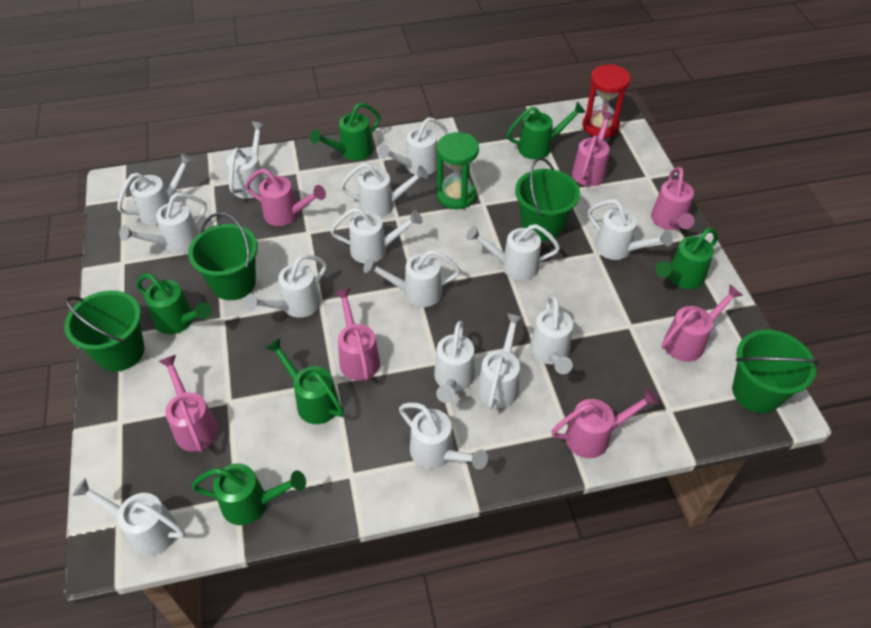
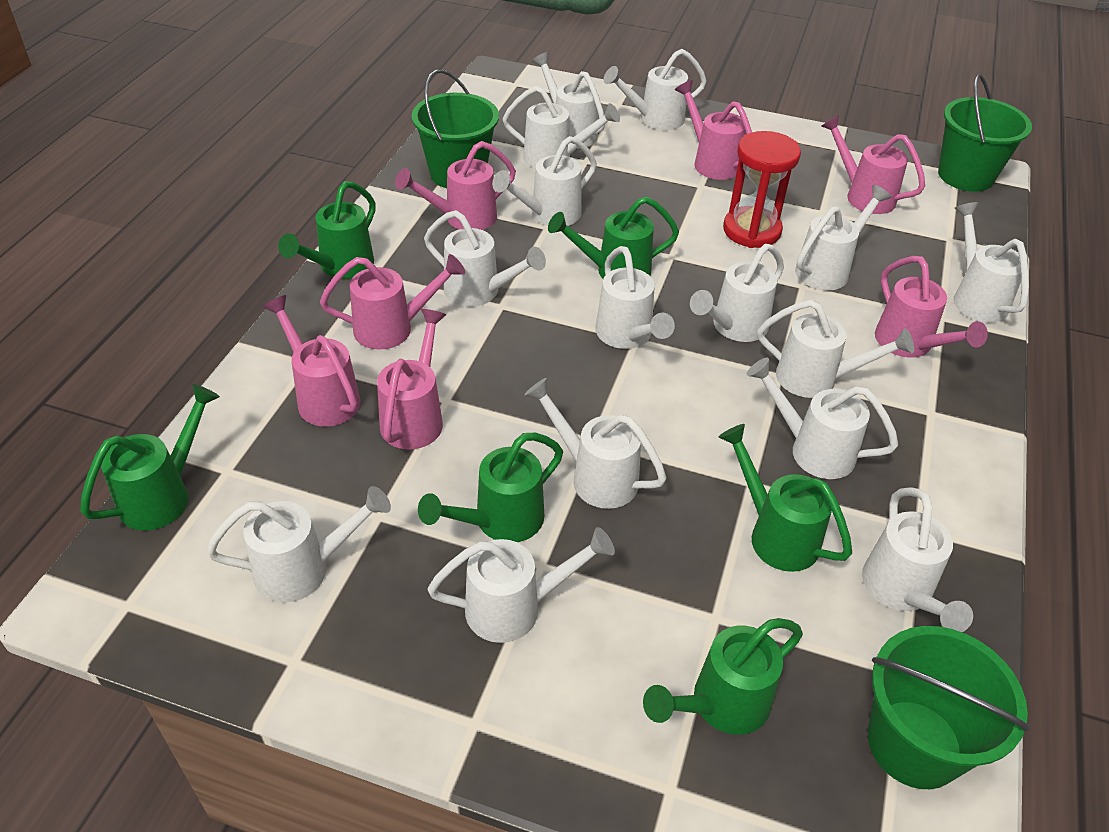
green bucket: 4 -> 3
green hourglass: 1 -> 0

